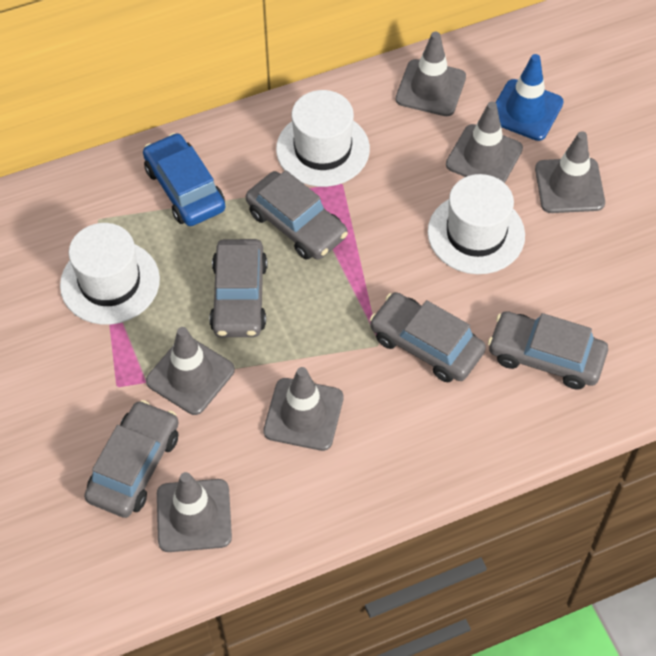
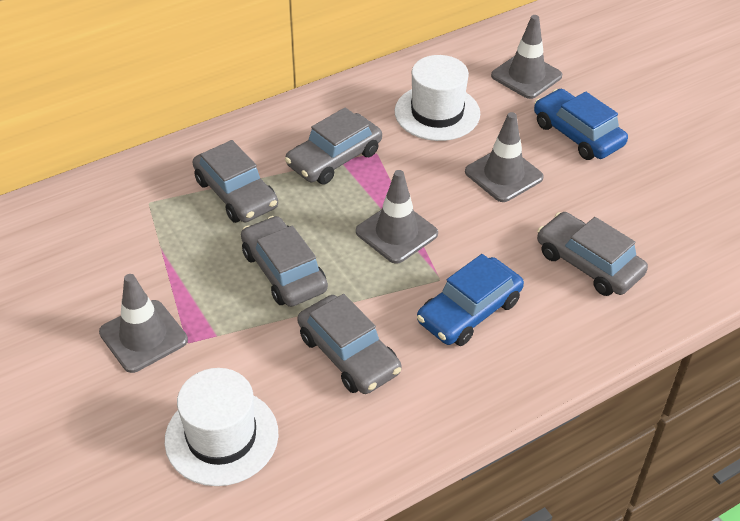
blue car: 1 -> 2
blue traffic cone: 1 -> 0
grey traffic cone: 6 -> 4
white hat: 3 -> 2

